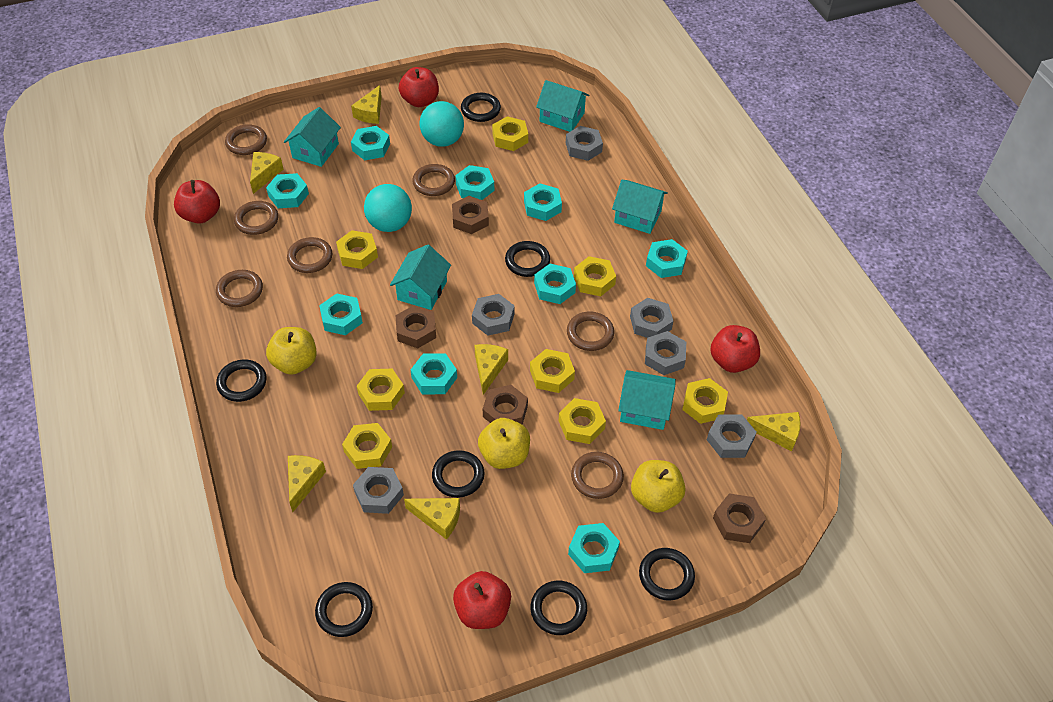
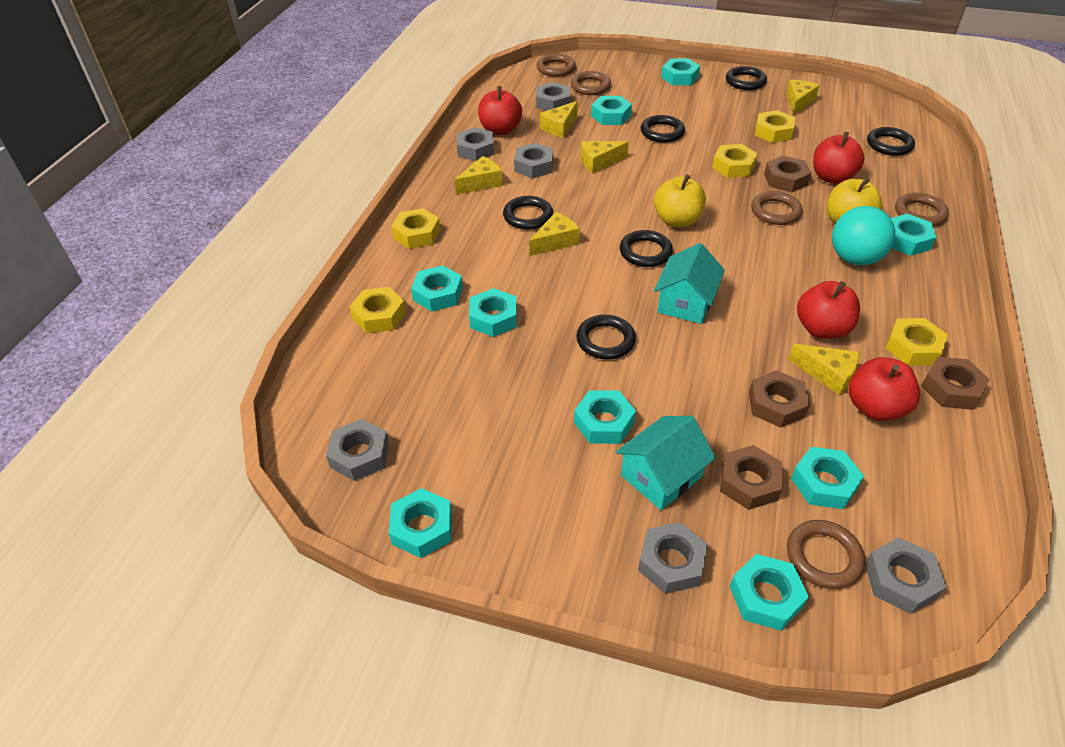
black ring: 7 -> 6
brown ring: 7 -> 5
turquoise ball: 2 -> 1
turquoise house: 5 -> 2
yellow apple: 3 -> 2
yellow nut: 8 -> 5

